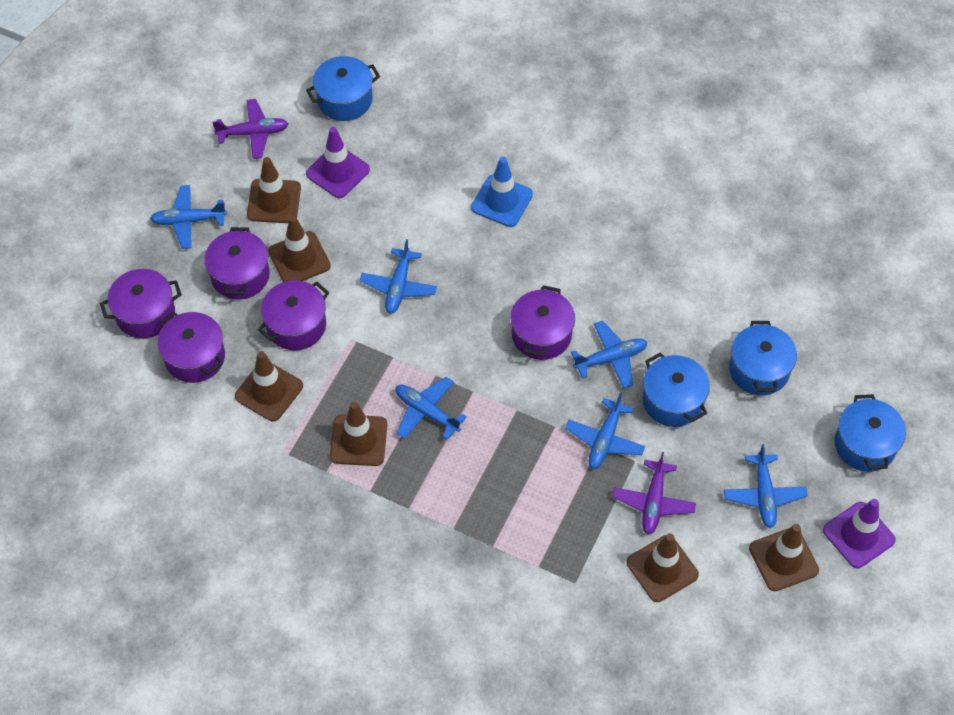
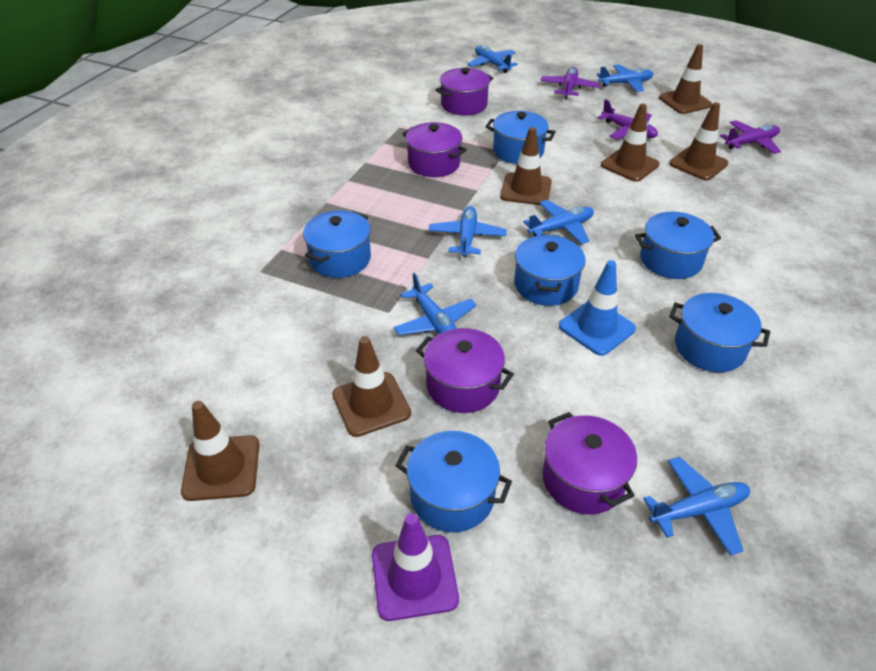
blue pot: 4 -> 6
purple plane: 2 -> 3
purple pot: 5 -> 4
purple traffic cone: 2 -> 1

